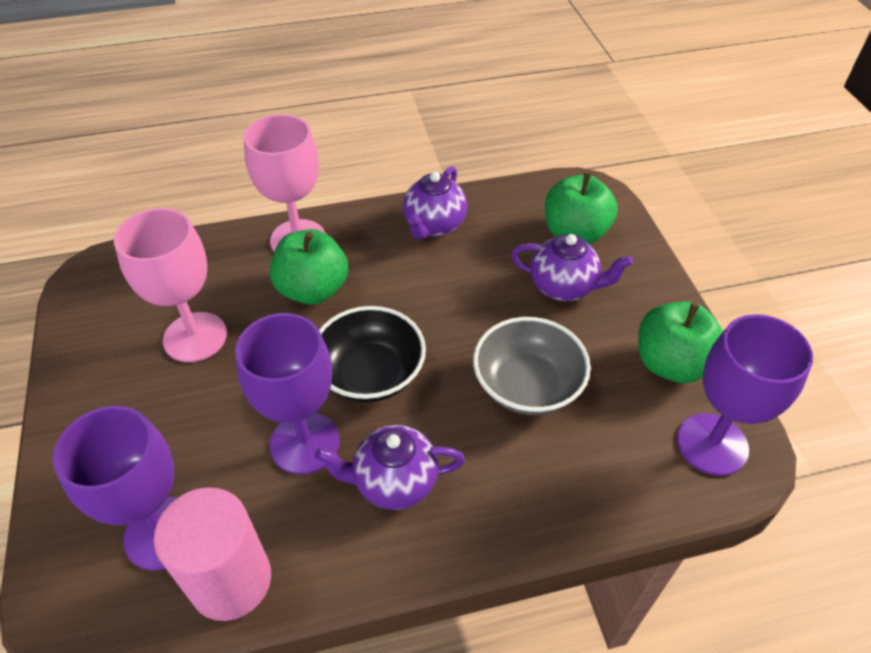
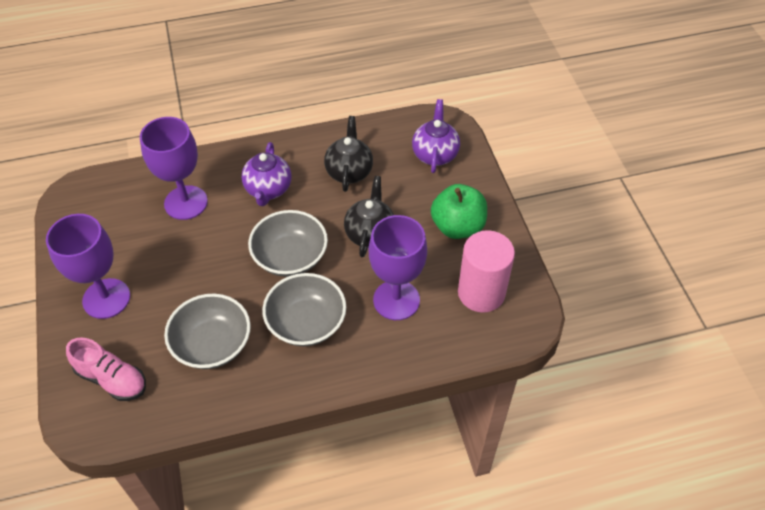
black bowl: 1 -> 0
black teapot: 0 -> 2
green apple: 3 -> 1
grey bowl: 1 -> 3
pink goblet: 2 -> 0
pink shoe: 0 -> 1
purple teapot: 3 -> 2

